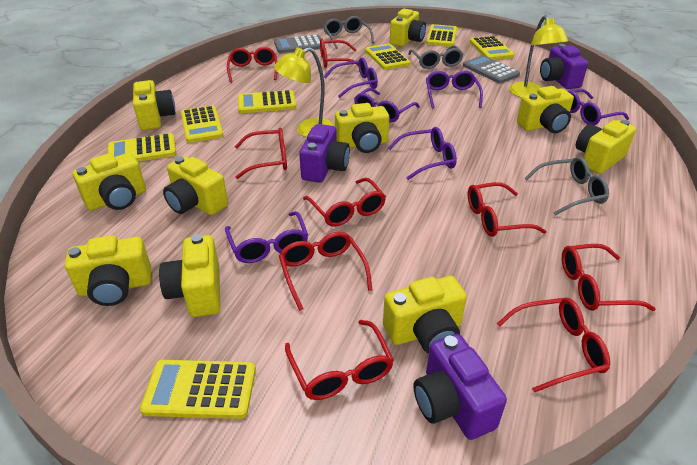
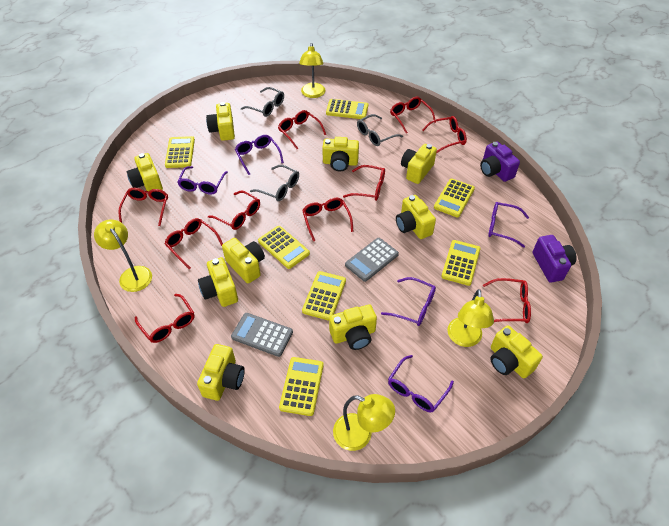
purple camera: 3 -> 2
purple glasses: 6 -> 5
red glasses: 9 -> 10
yellow lamp: 2 -> 4

